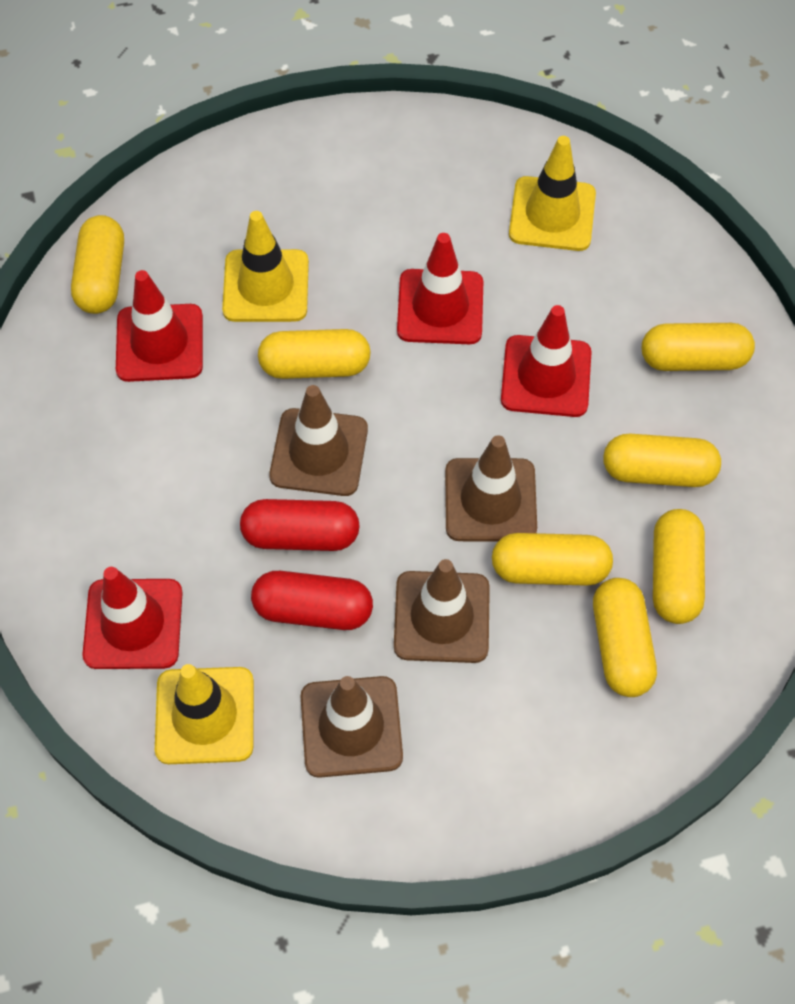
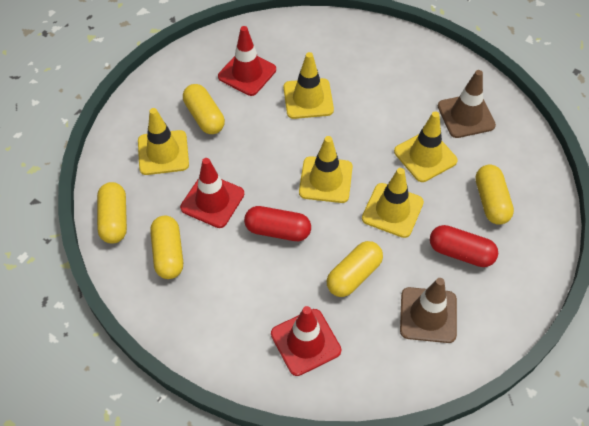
brown traffic cone: 4 -> 2
red traffic cone: 4 -> 3
yellow capsule: 7 -> 5
yellow traffic cone: 3 -> 5

